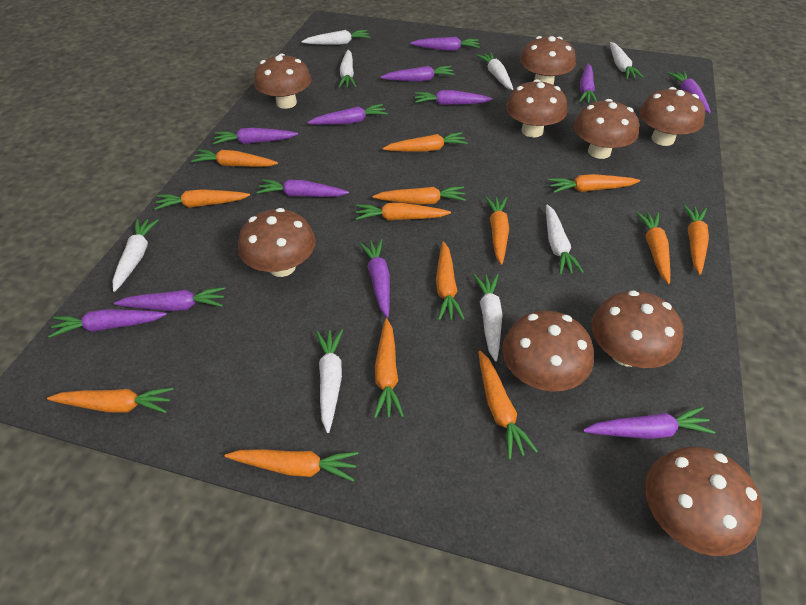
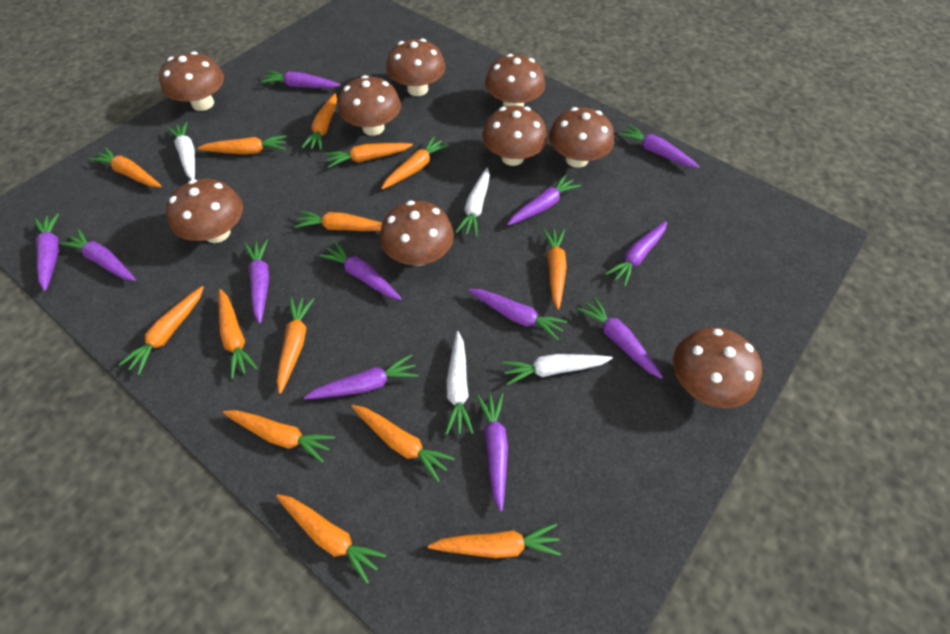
white carrot: 8 -> 4

